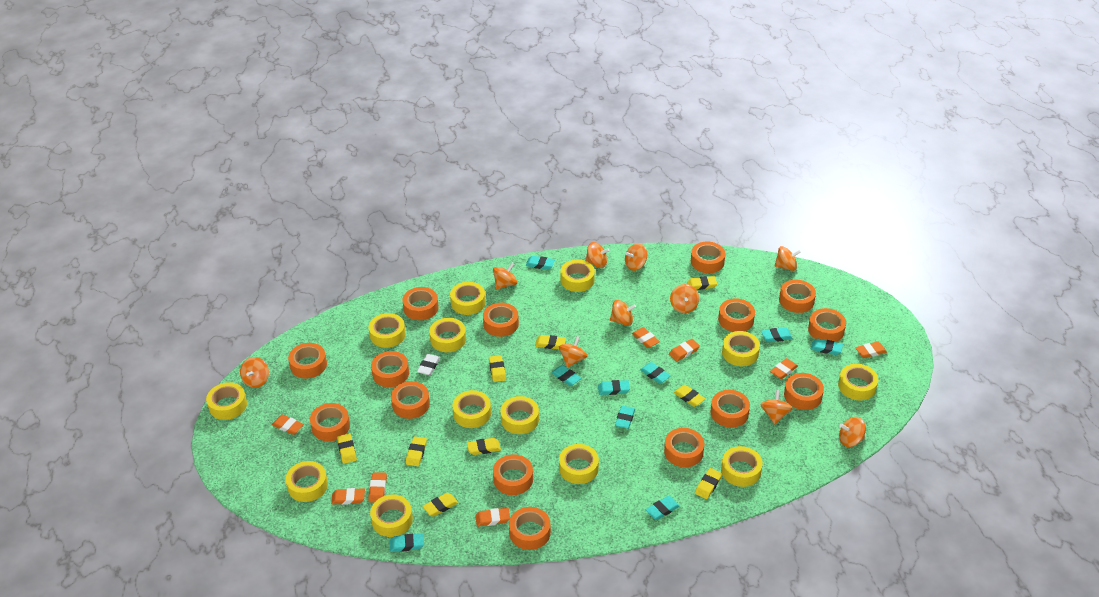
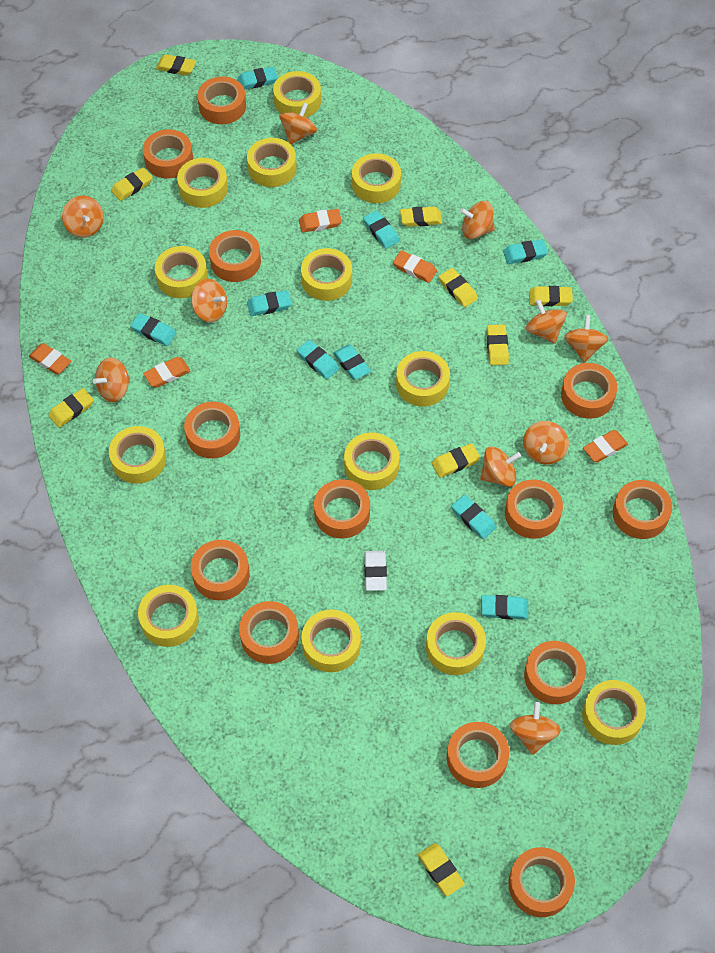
orange eraser: 8 -> 5
orange tape: 15 -> 13

